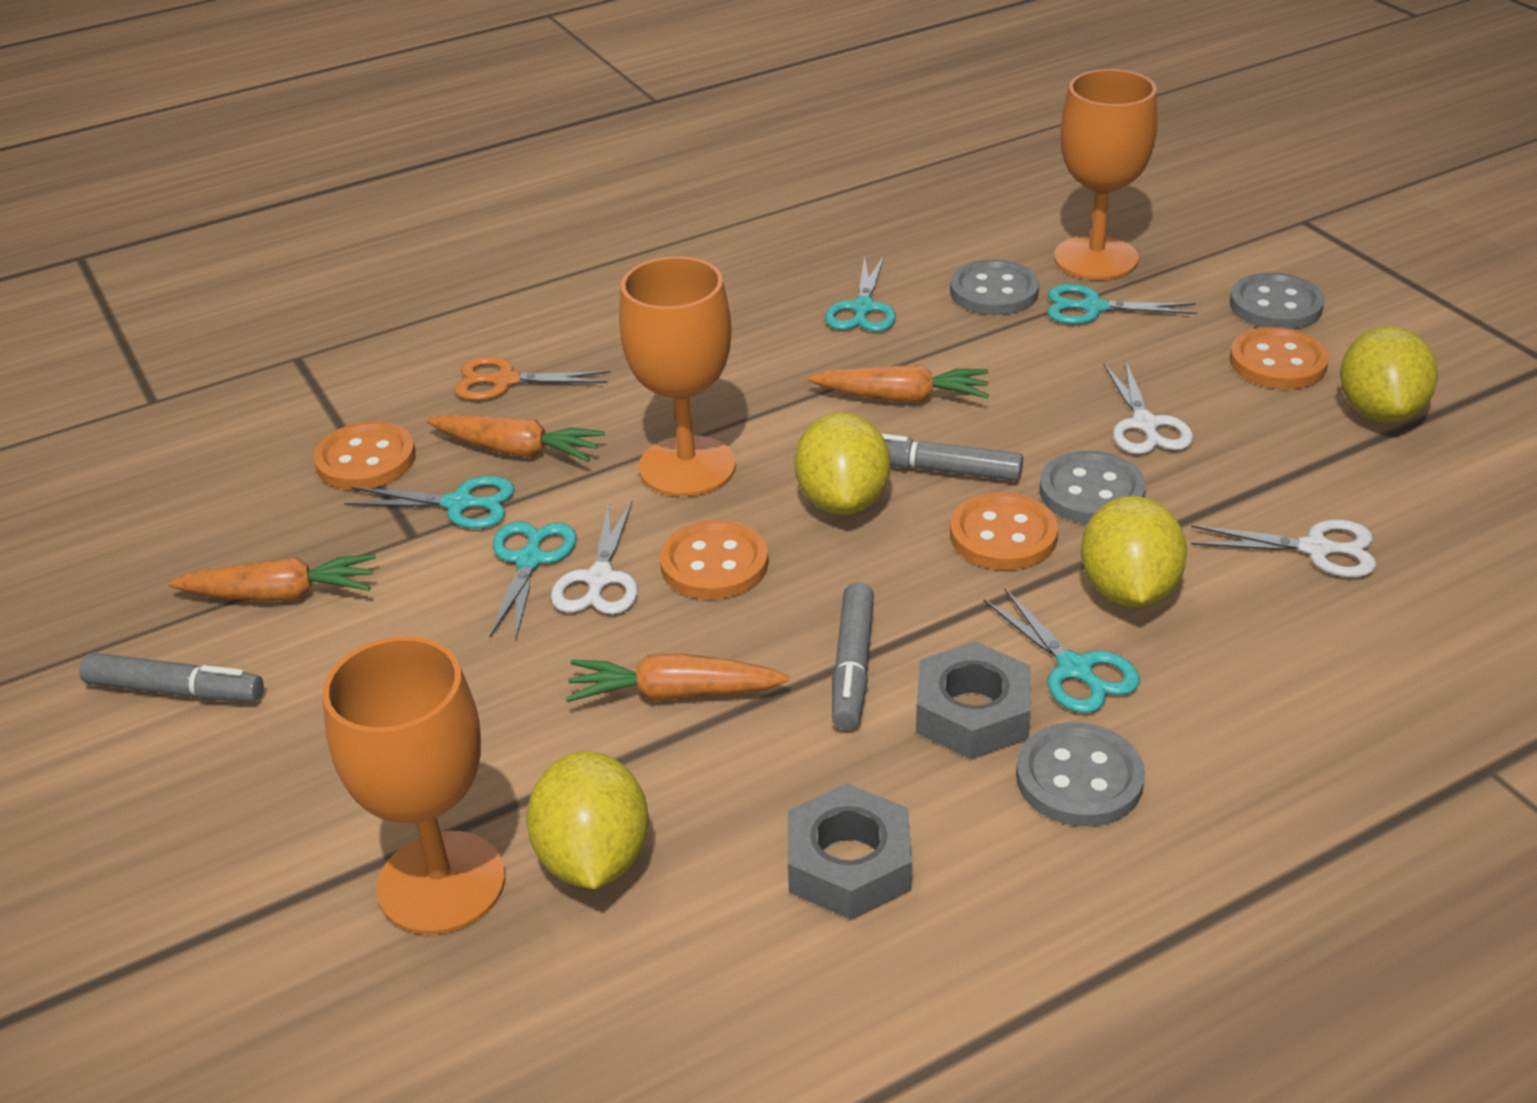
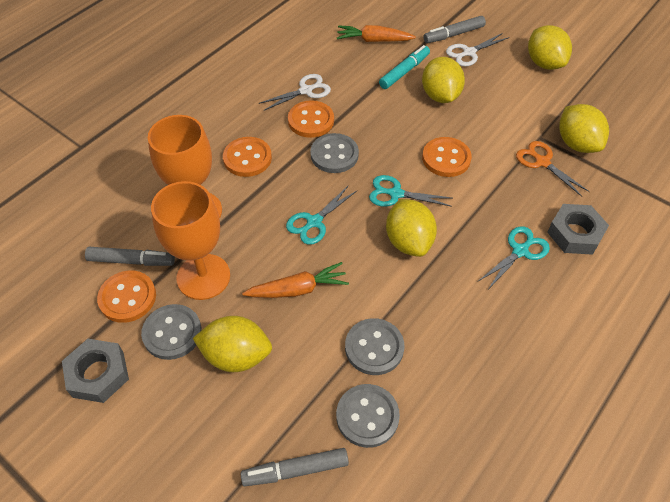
orange carrot: 4 -> 2
orange goblet: 3 -> 2
turquoise marker: 0 -> 1
turquoise scissors: 5 -> 3
white scissors: 3 -> 2
yellow lemon: 4 -> 5

